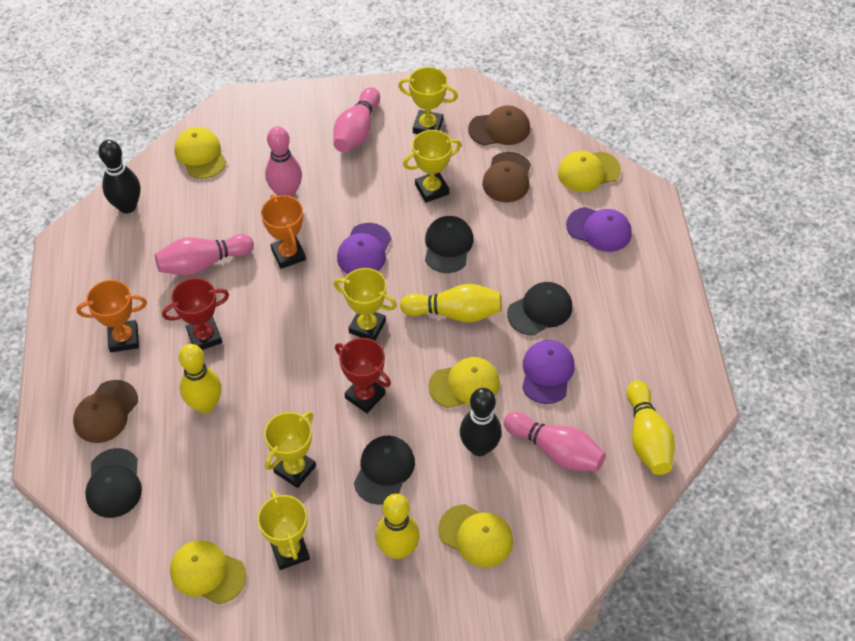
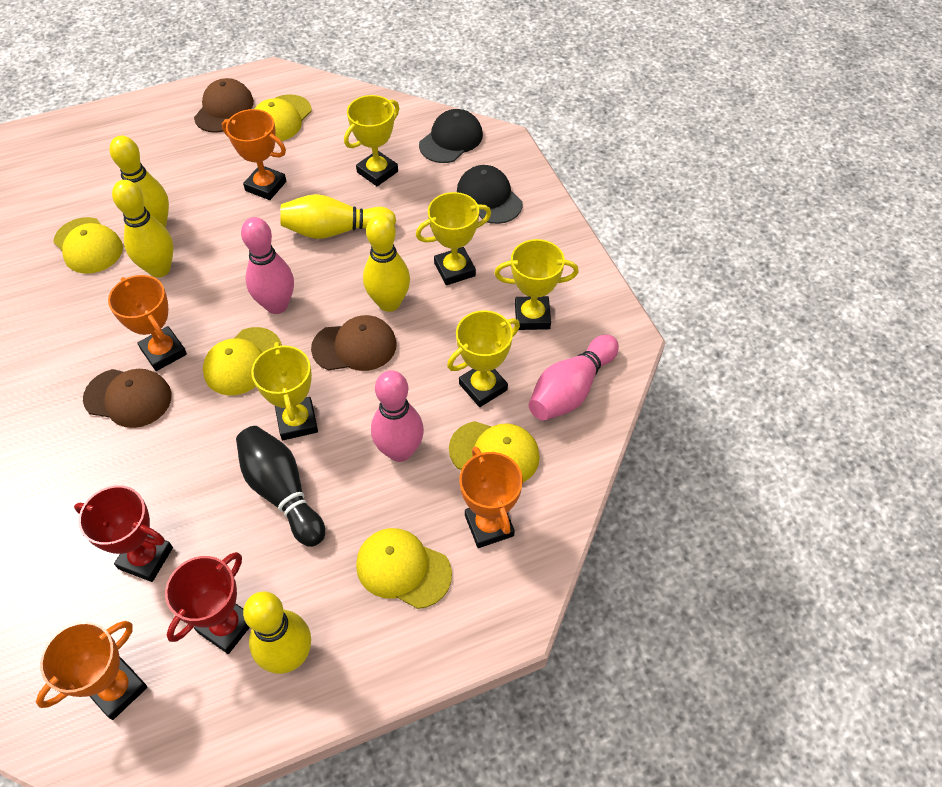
black bowling pin: 2 -> 1
black cap: 4 -> 2
orange trophy: 2 -> 4
pink bowling pin: 4 -> 3
purple cap: 3 -> 0
yellow bowling pin: 4 -> 5

